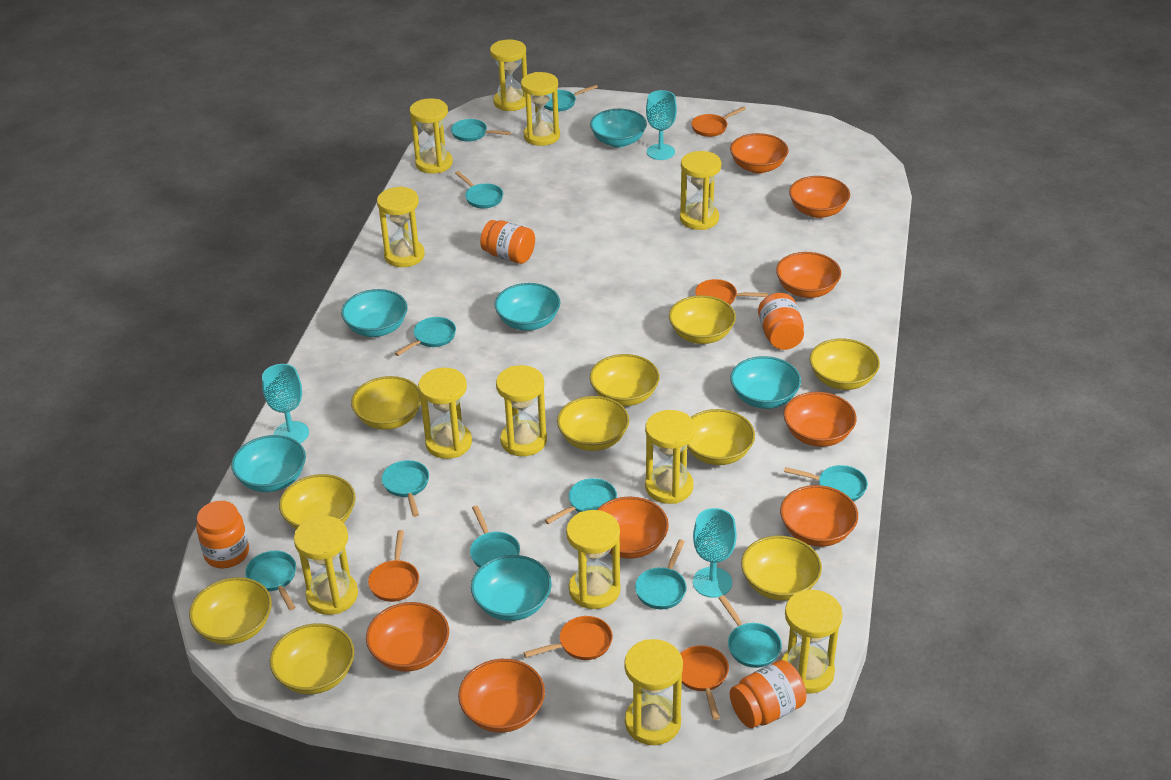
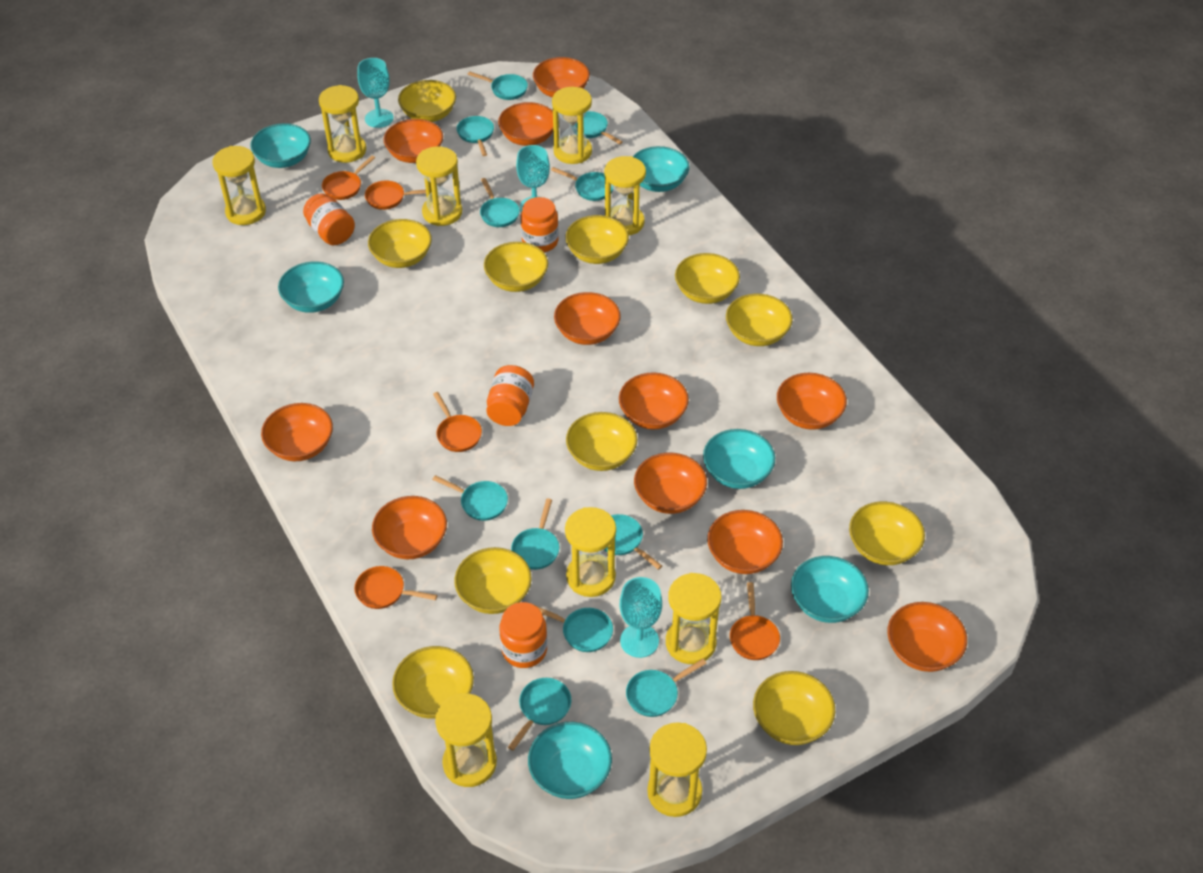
orange bowl: 8 -> 11
yellow bowl: 10 -> 11
yellow hourglass: 12 -> 9

